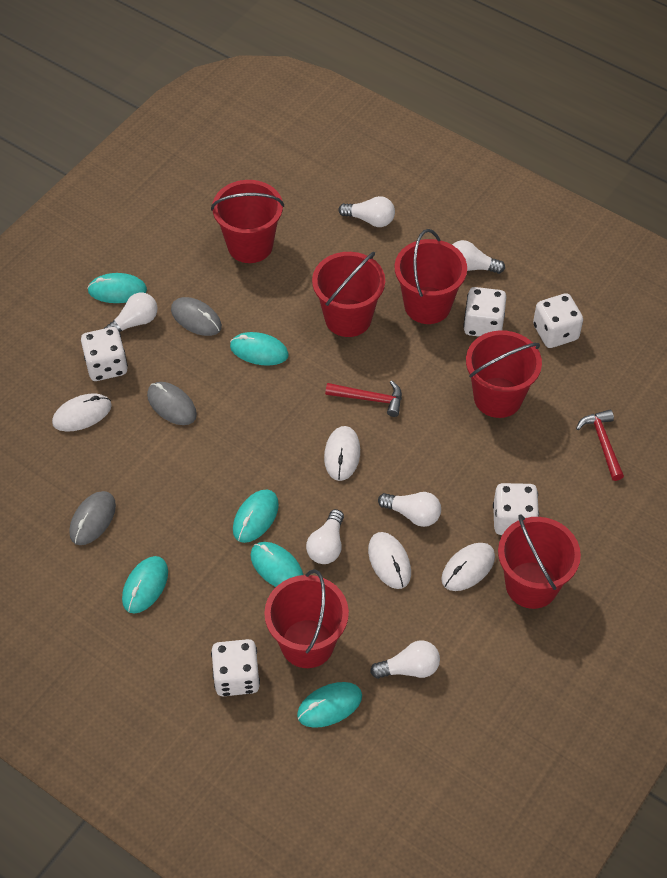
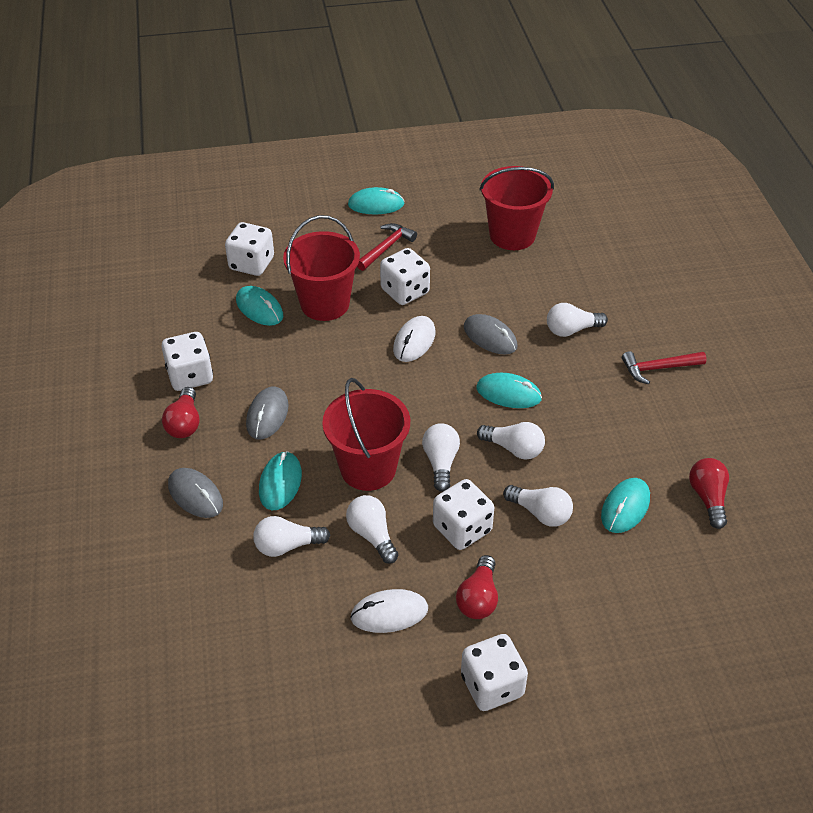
red bucket: 6 -> 3
red light bulb: 0 -> 3
turquoise mouse: 6 -> 5
white mouse: 4 -> 2

